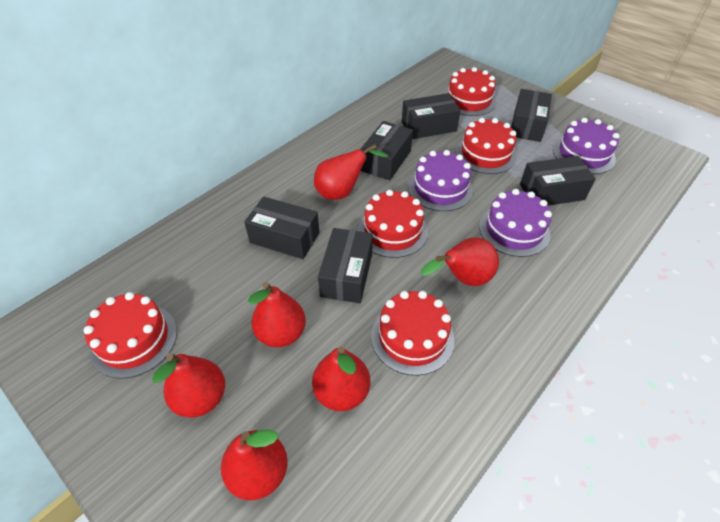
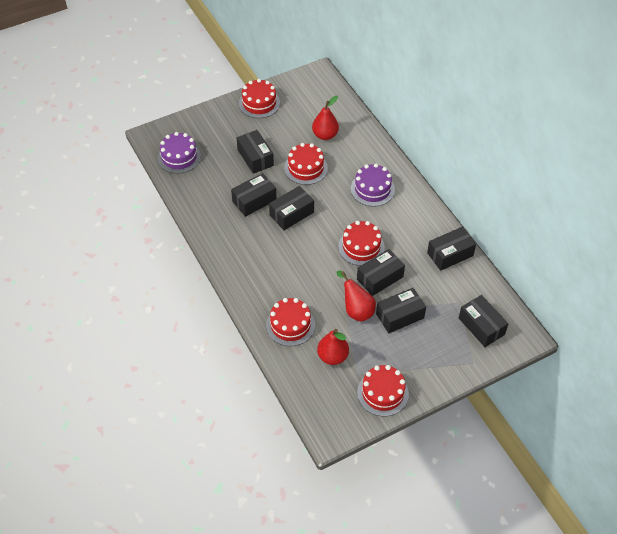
black box: 6 -> 7
purple cake: 3 -> 2
red pear: 6 -> 3

